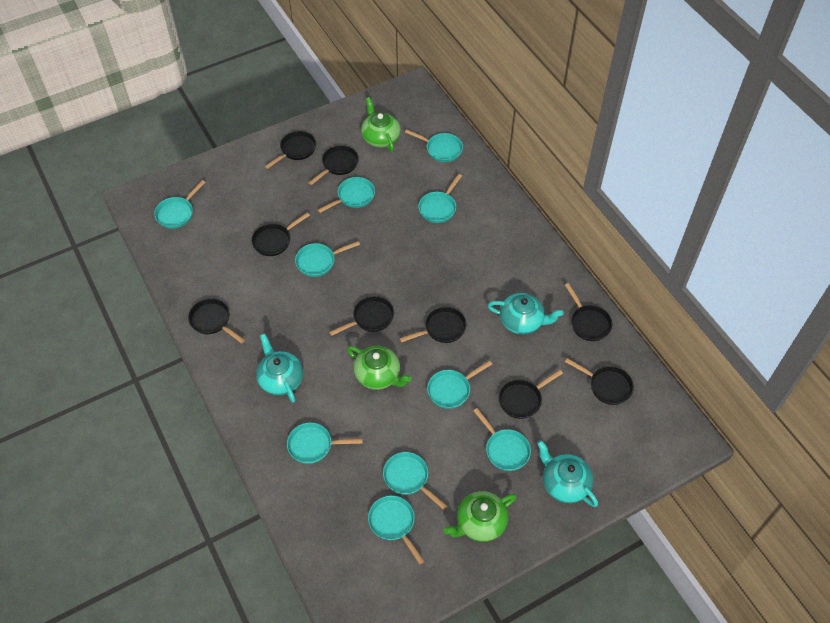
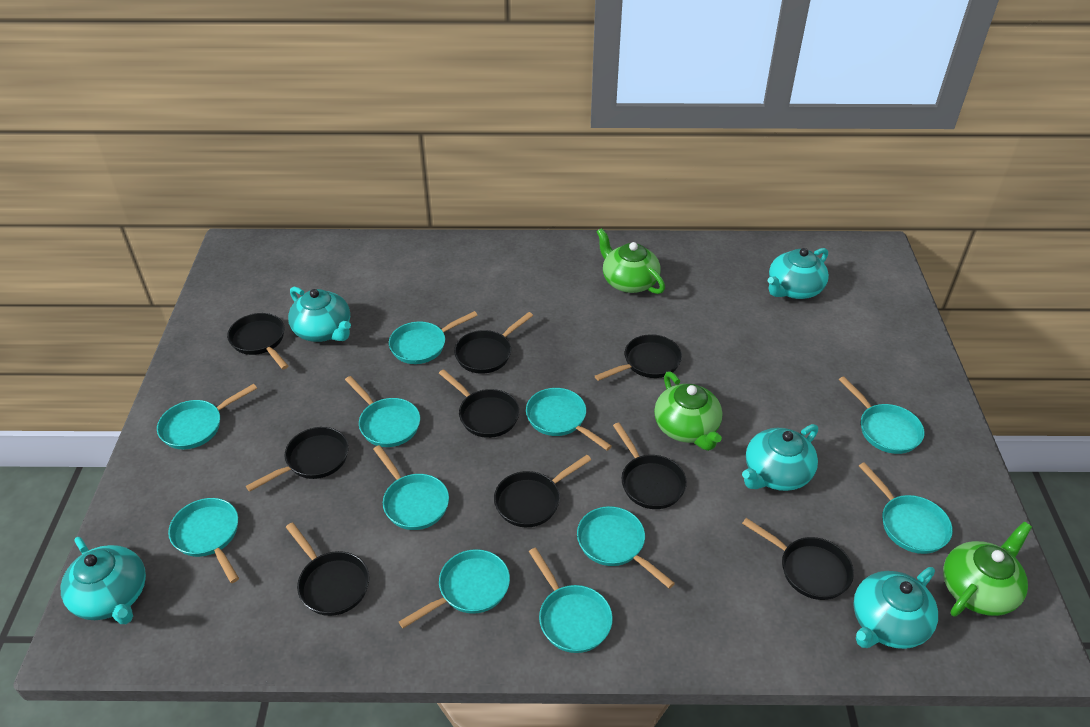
turquoise pan: 10 -> 11
turquoise teapot: 3 -> 5

